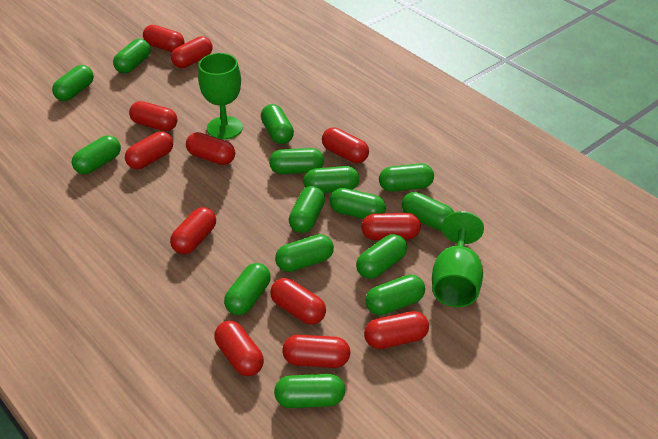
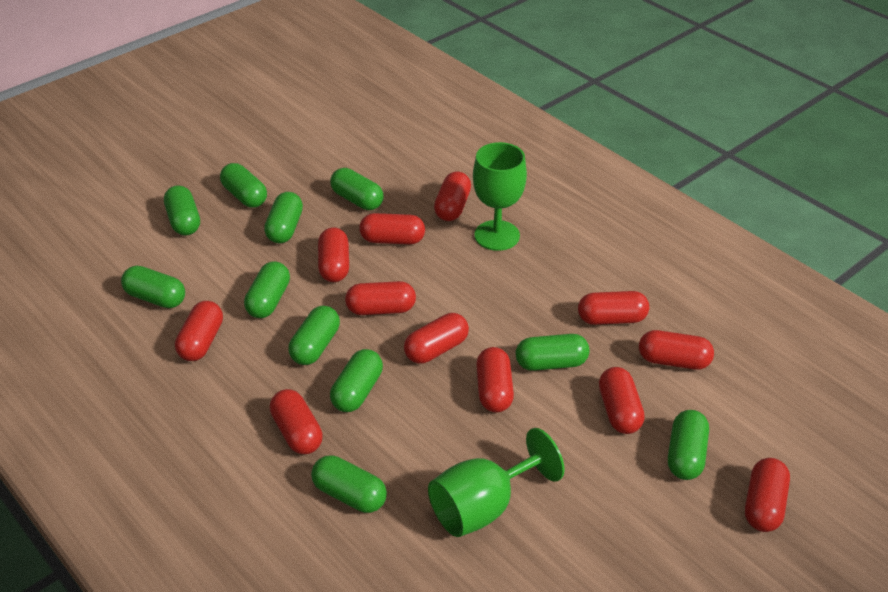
green capsule: 15 -> 11

